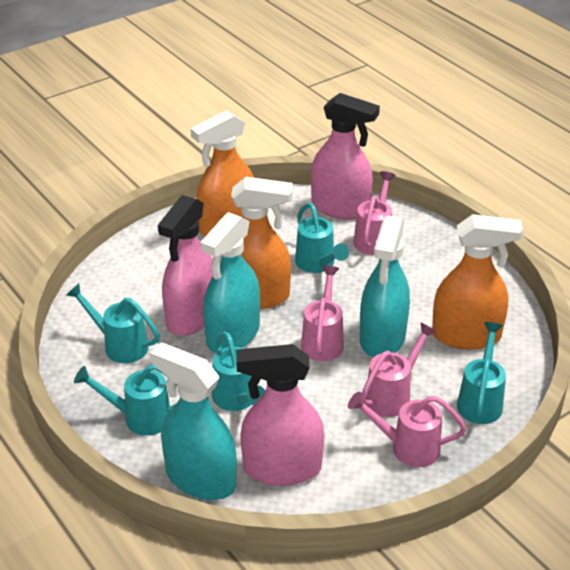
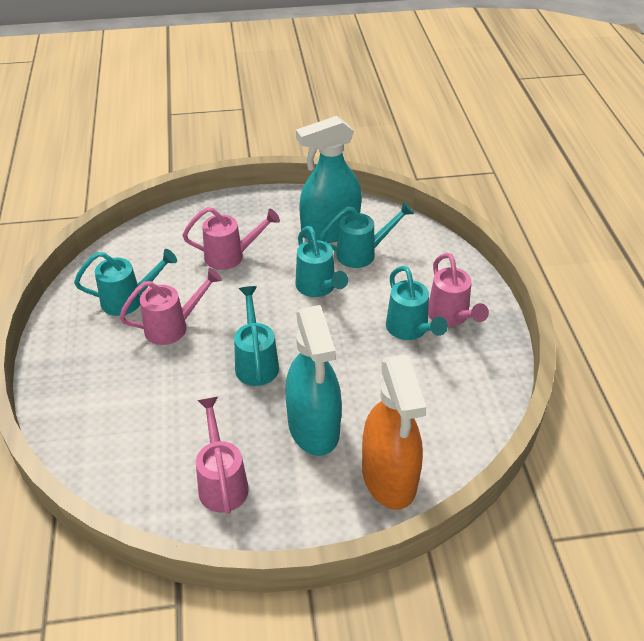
orange spray bottle: 3 -> 1
pink spray bottle: 3 -> 0
turquoise spray bottle: 3 -> 2

